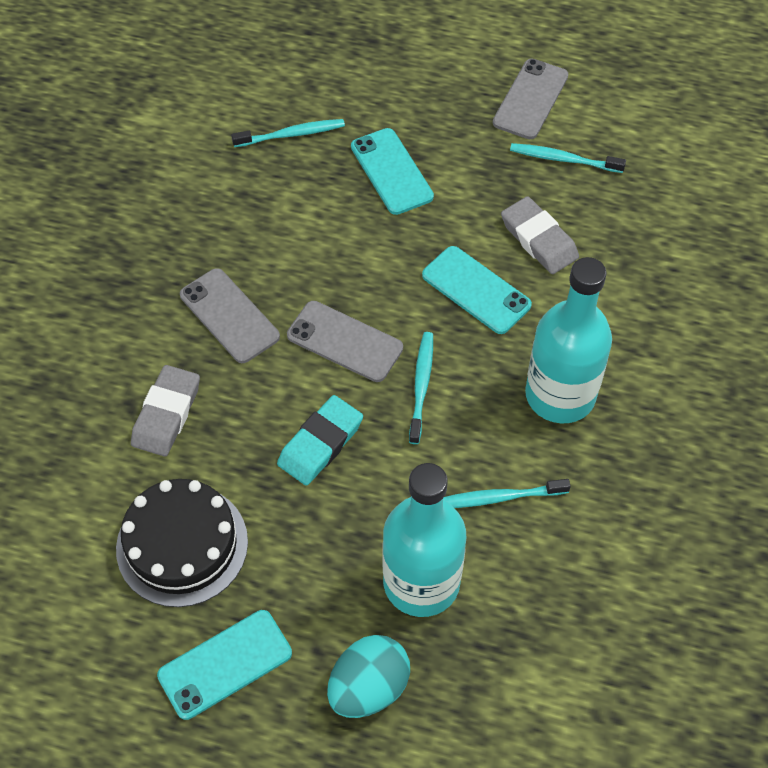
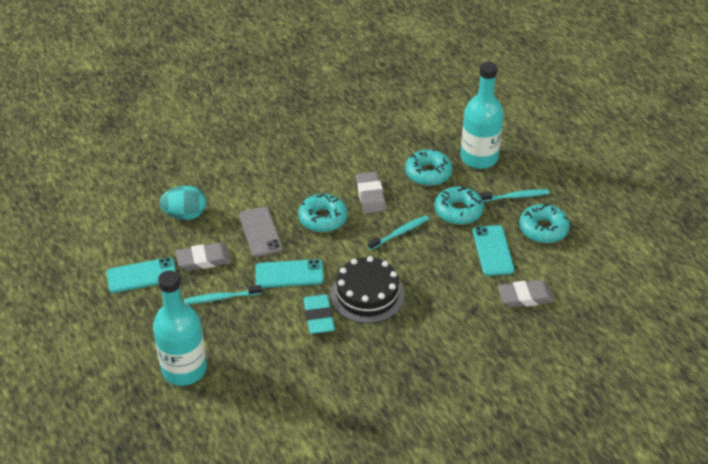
grey eraser: 2 -> 3
grey phone: 3 -> 1
turquoise donut: 0 -> 4
turquoise toothbrush: 4 -> 3

